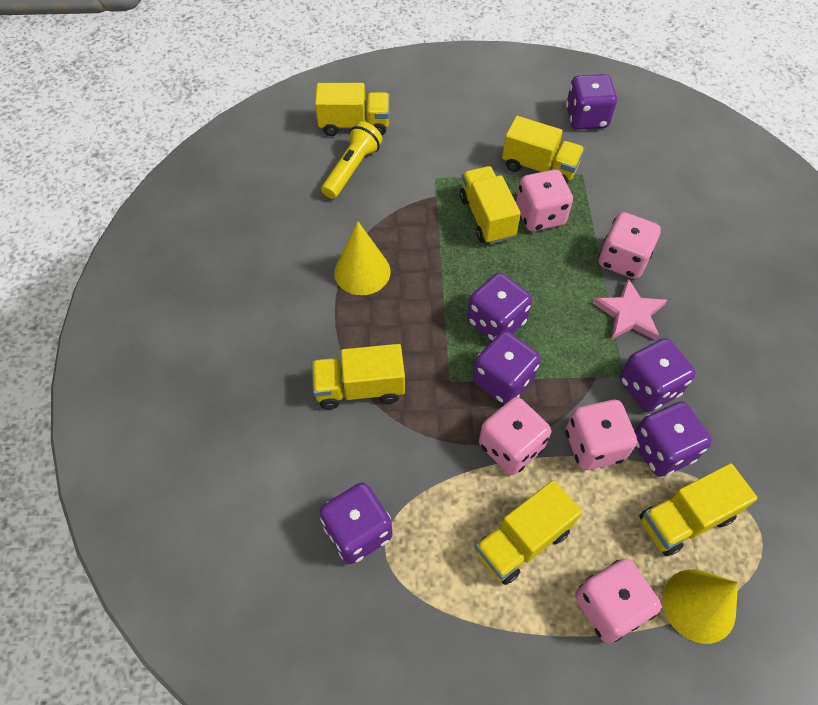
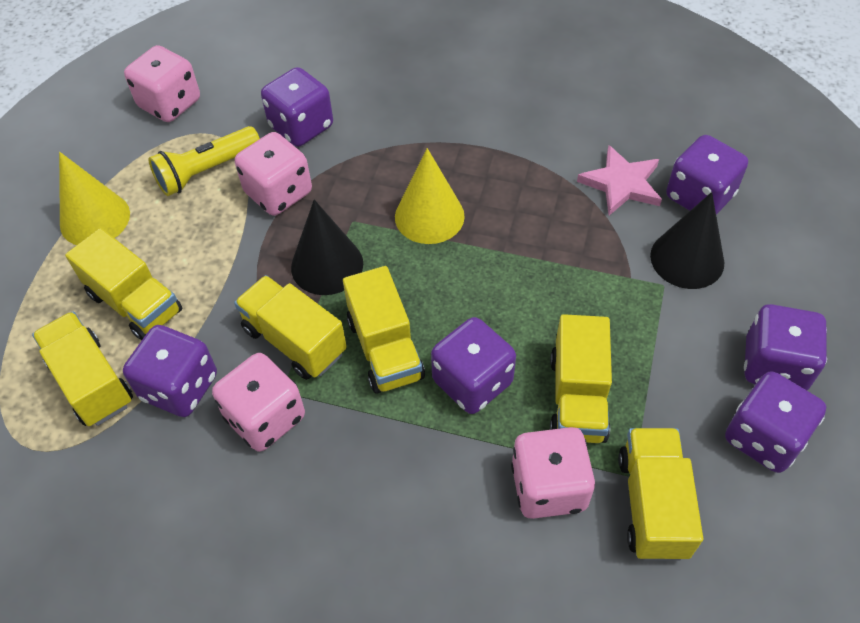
black cone: 0 -> 2
pink dice: 5 -> 4

